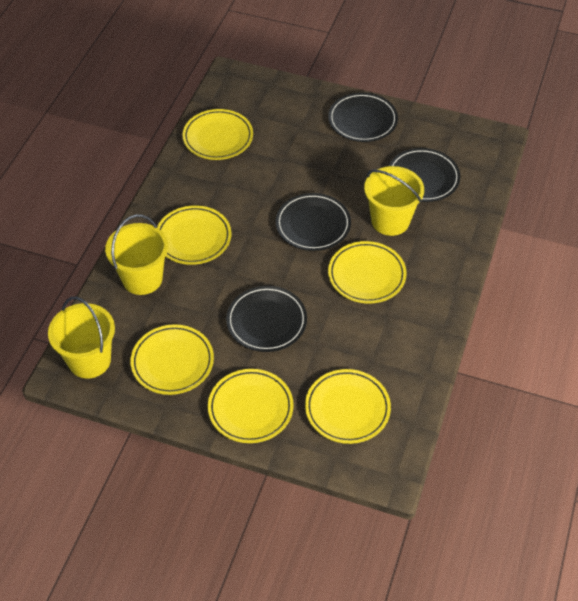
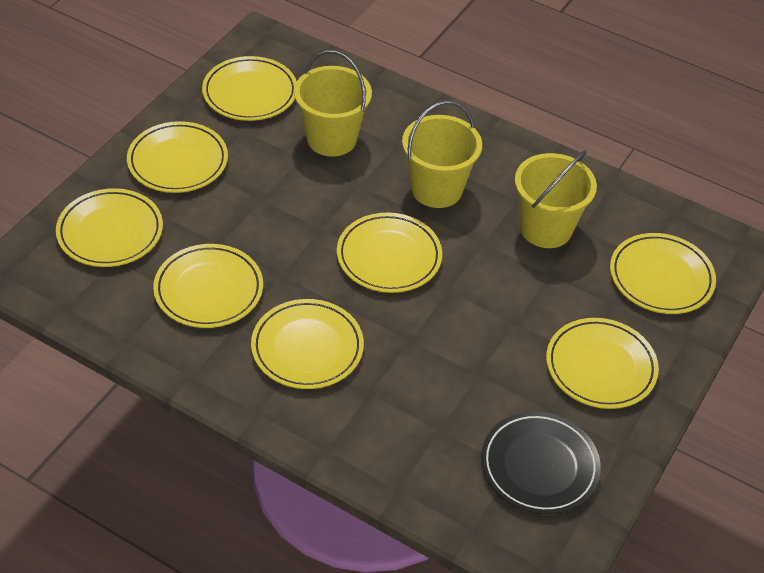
black plate: 4 -> 1
yellow plate: 6 -> 8

